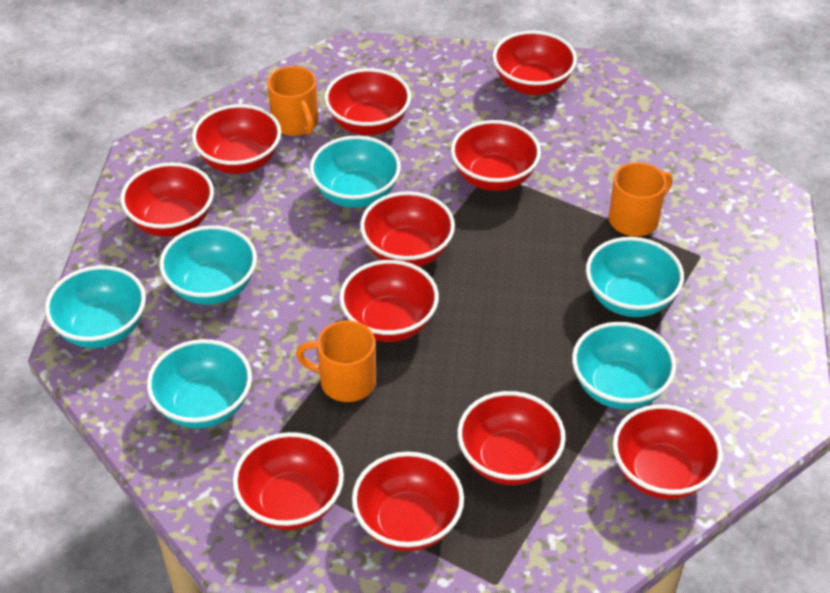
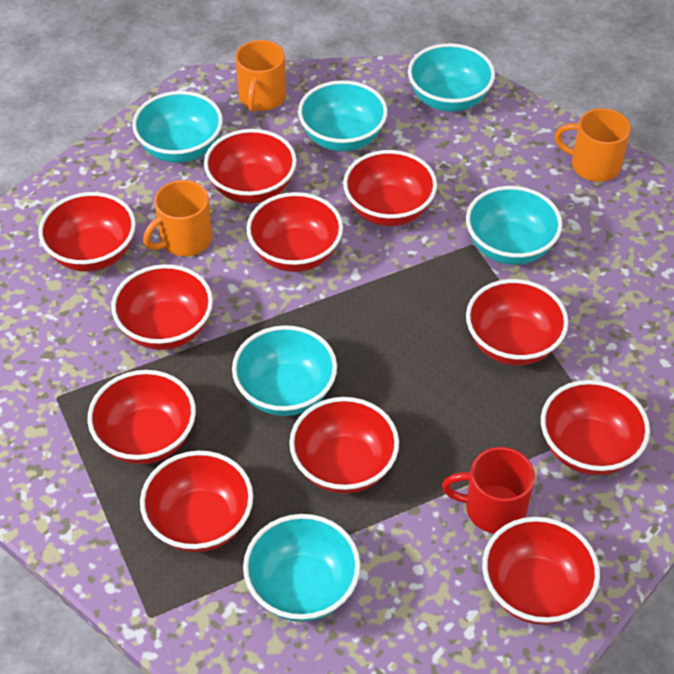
red mug: 0 -> 1

